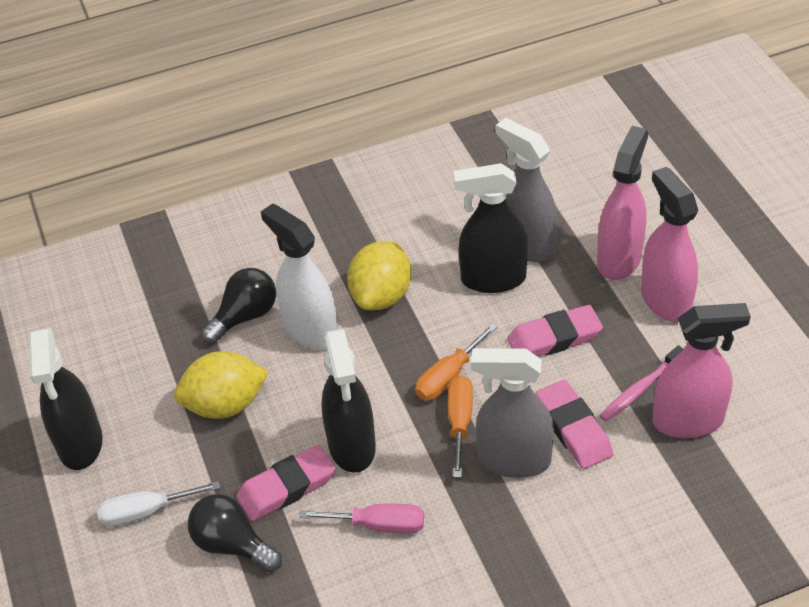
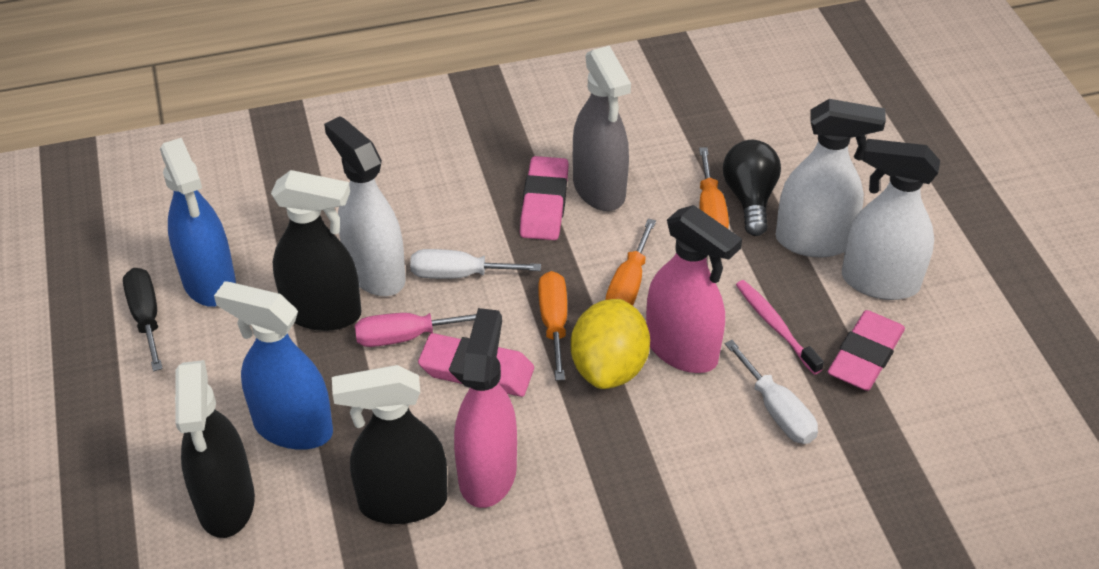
black light bulb: 2 -> 1
black screwdriver: 0 -> 1
blue spray bottle: 0 -> 2
grey spray bottle: 2 -> 1
orange screwdriver: 2 -> 3
pink spray bottle: 3 -> 2
white screwdriver: 1 -> 2
white spray bottle: 1 -> 3
yellow lemon: 2 -> 1

